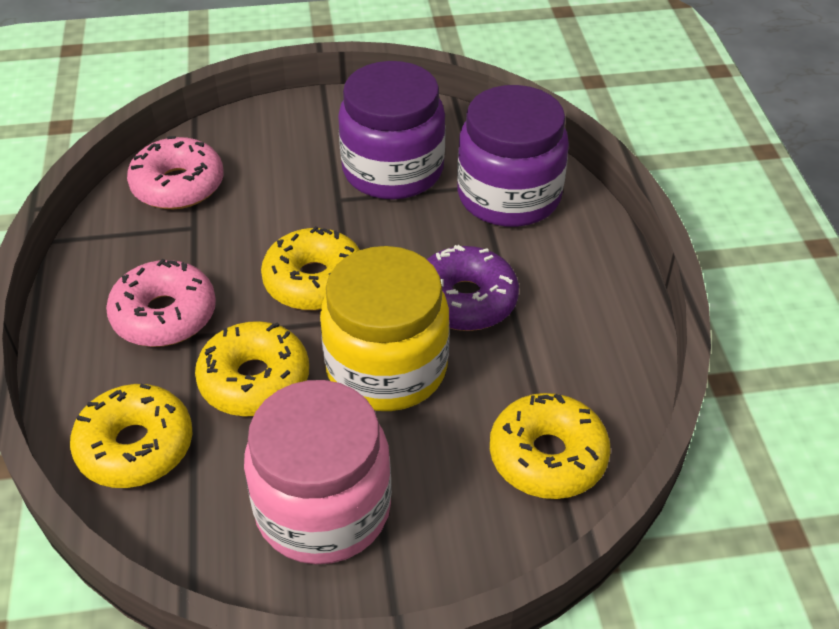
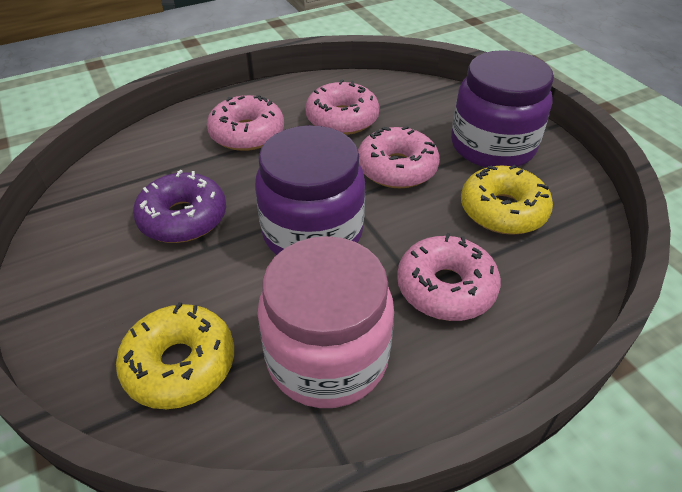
pink donut: 2 -> 4
yellow donut: 4 -> 2
yellow jar: 1 -> 0

